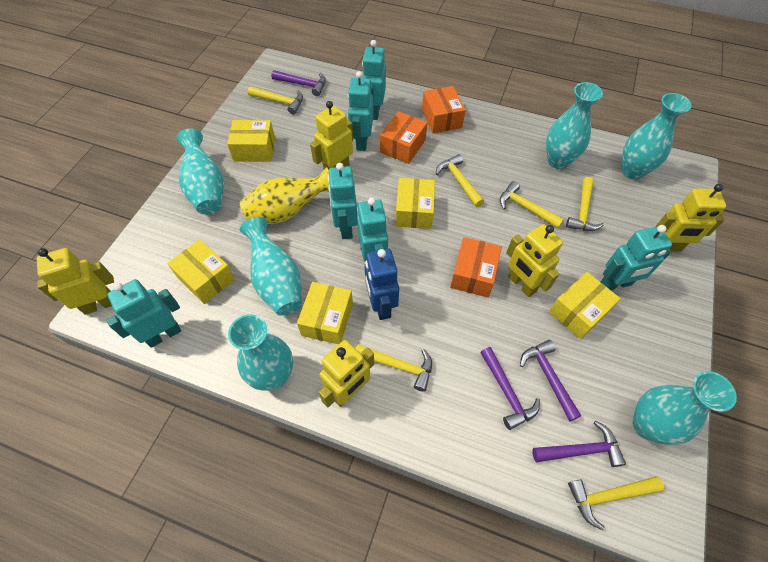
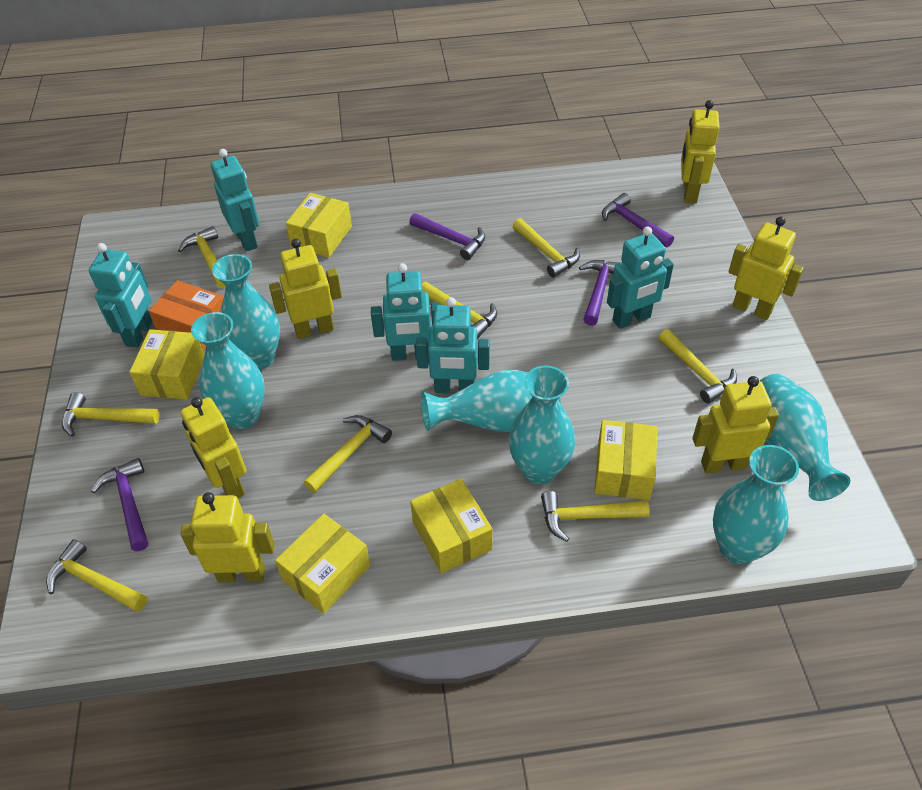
blue robot: 1 -> 0
orange box: 3 -> 1
turquoise robot: 6 -> 5
yellow hammer: 6 -> 8
yellow robot: 5 -> 6
yellow vase: 1 -> 0

